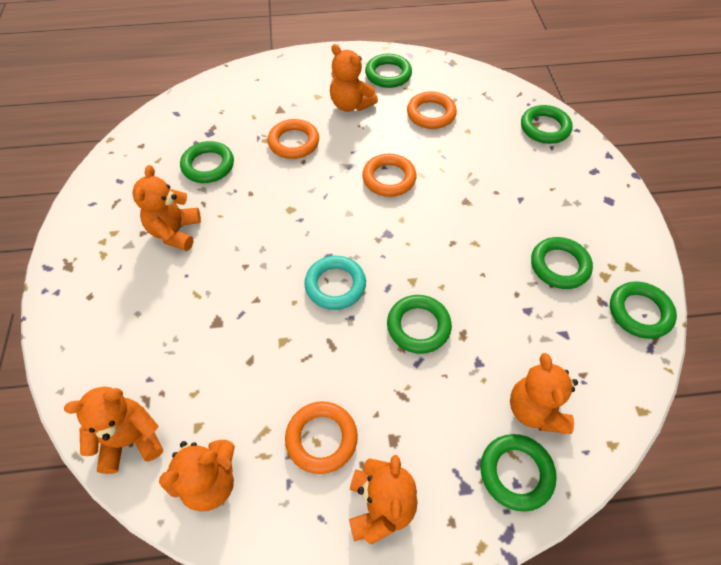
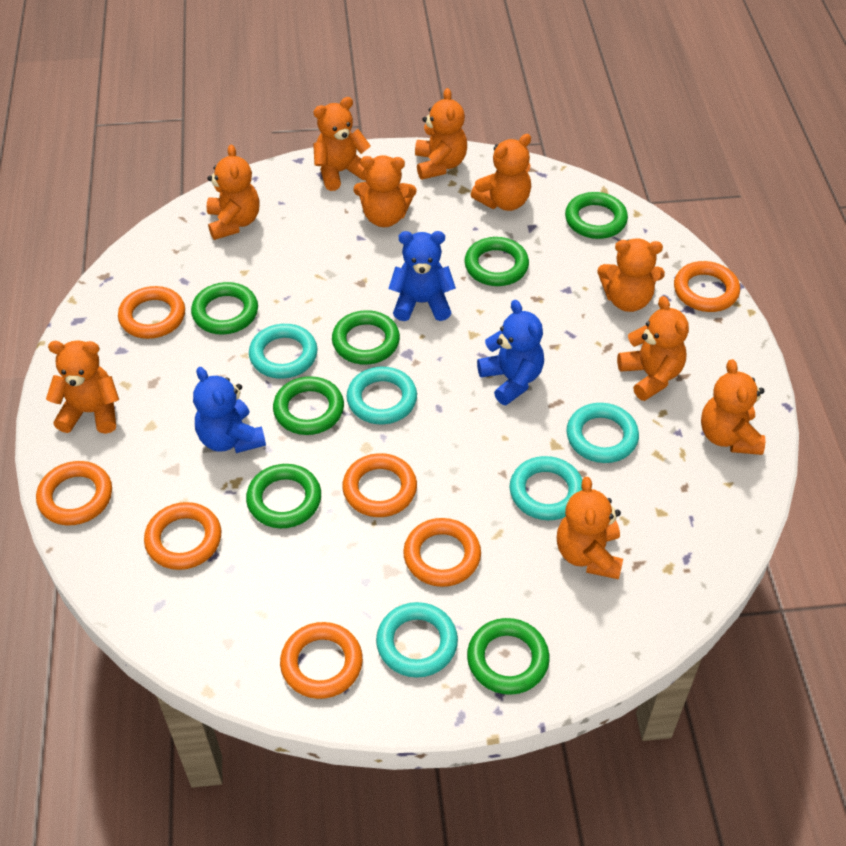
blue teddy bear: 0 -> 3
orange ring: 4 -> 7
orange teddy bear: 6 -> 10
turquoise ring: 1 -> 5

